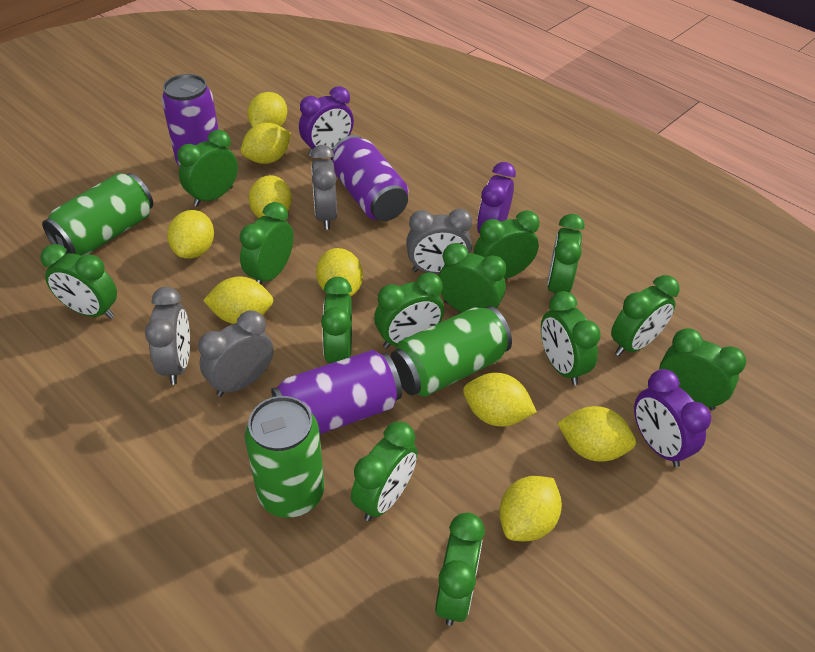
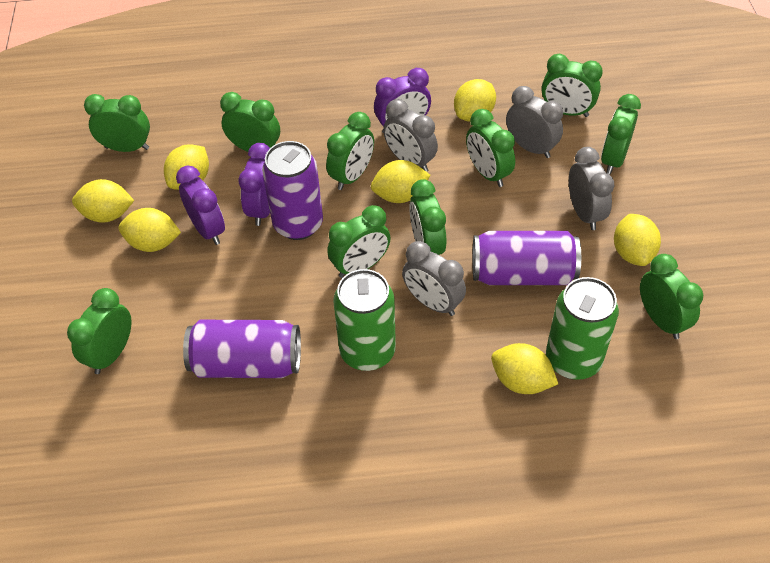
green can: 3 -> 2
green clock: 13 -> 10
yellow lemon: 9 -> 7

